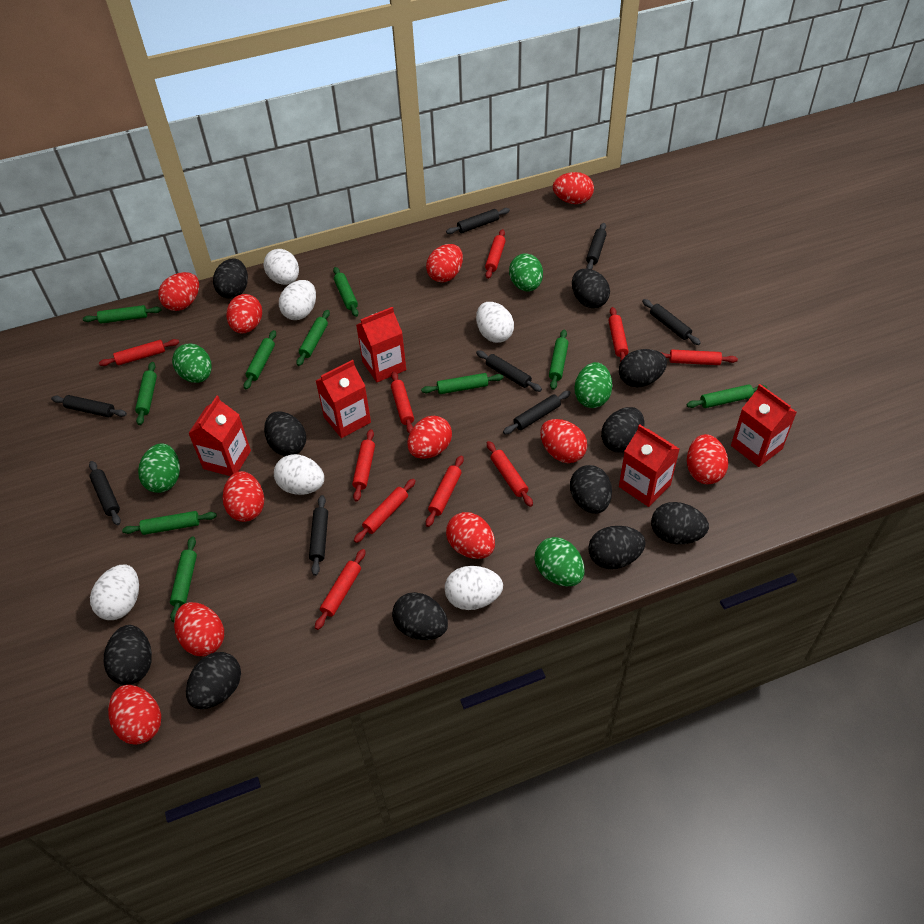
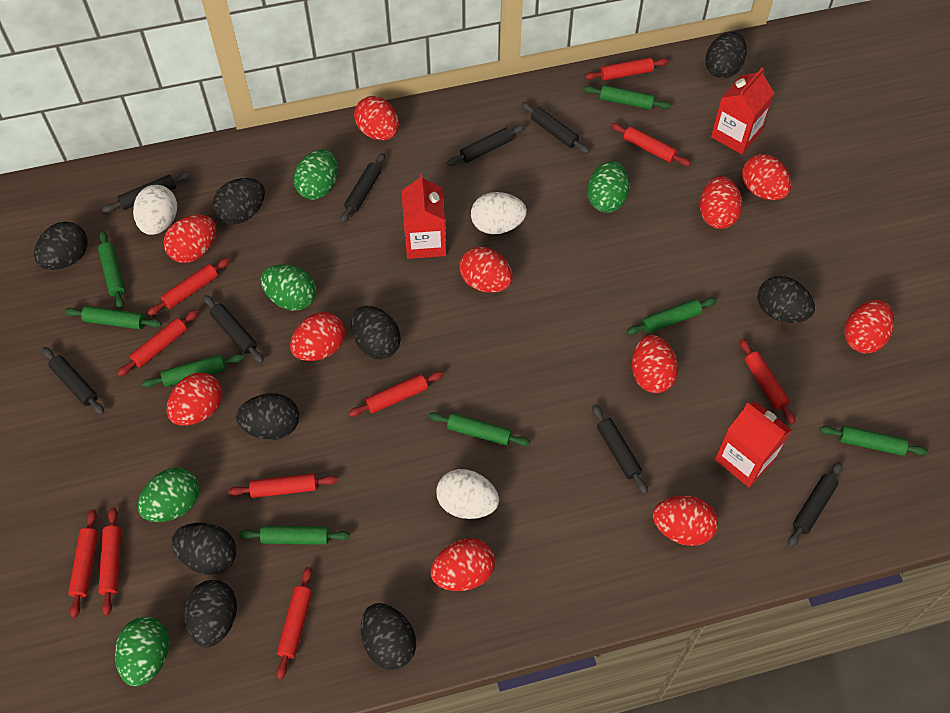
black egg: 11 -> 9
green rolling pin: 10 -> 8
red carton: 5 -> 3
white egg: 6 -> 3

